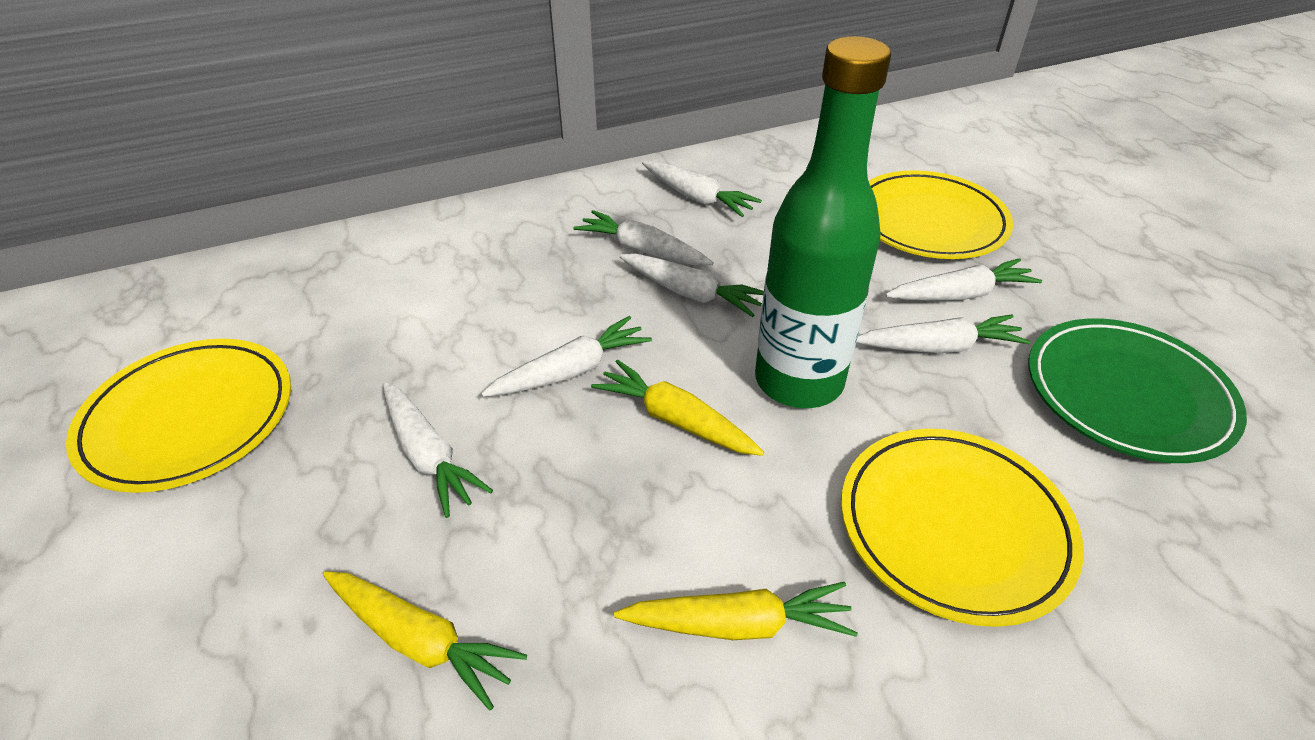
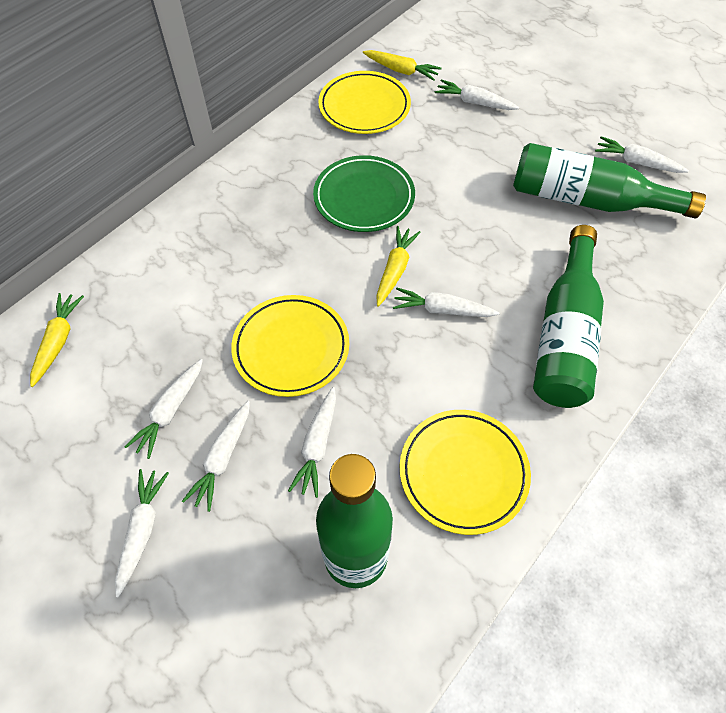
green bottle: 1 -> 3

